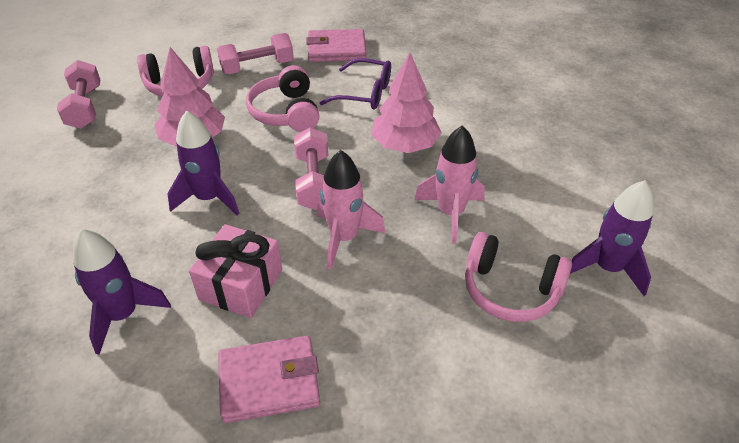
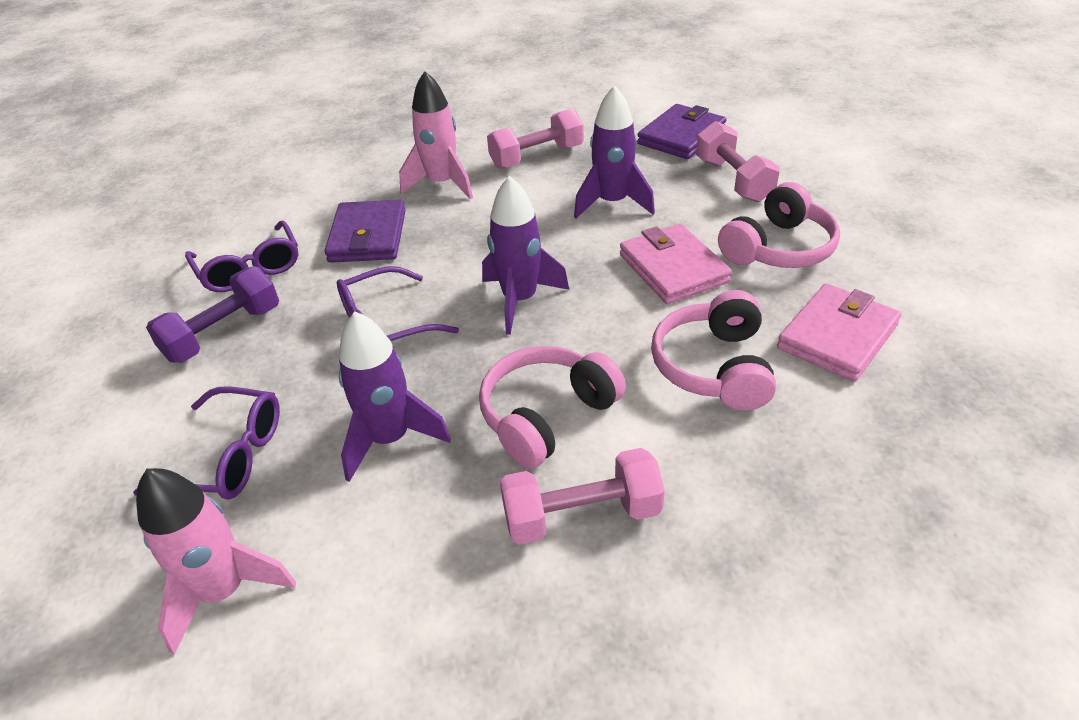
pink gift: 1 -> 0
pink tree: 2 -> 0
purple dumbbell: 0 -> 1
purple glasses: 1 -> 3
purple wallet: 0 -> 2

